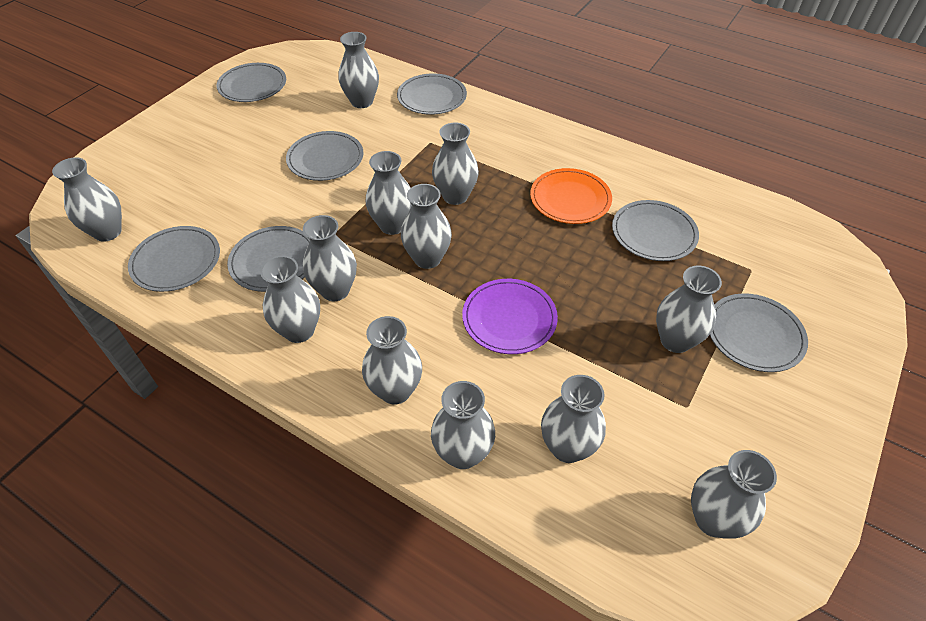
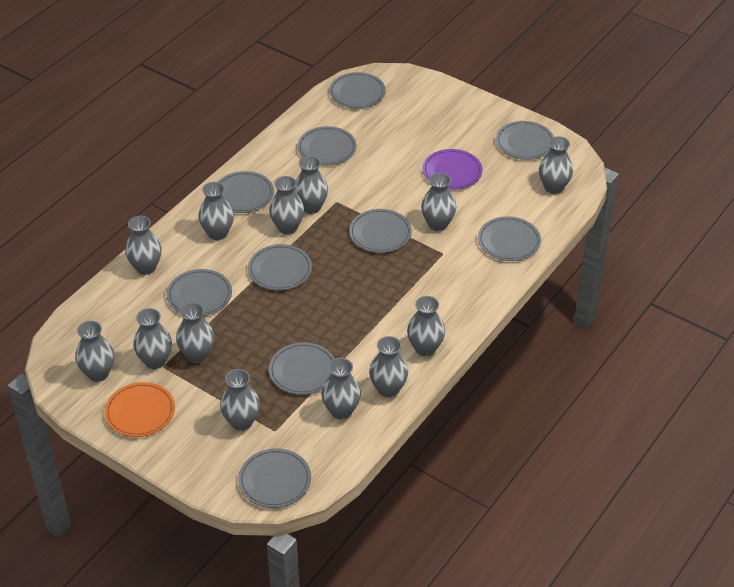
grey plate: 7 -> 10
grey vase: 12 -> 13

